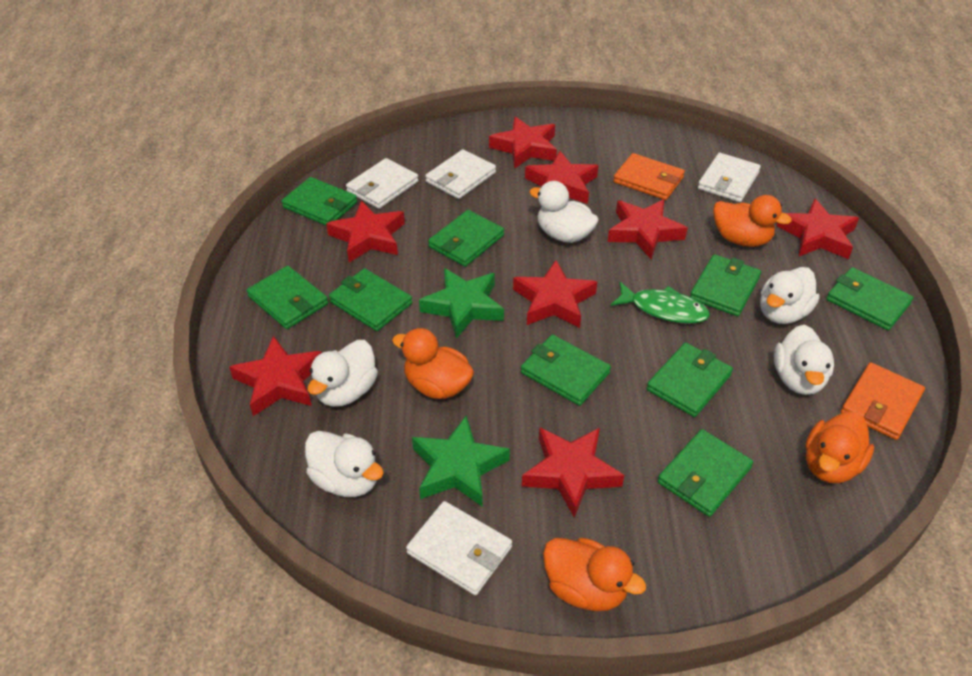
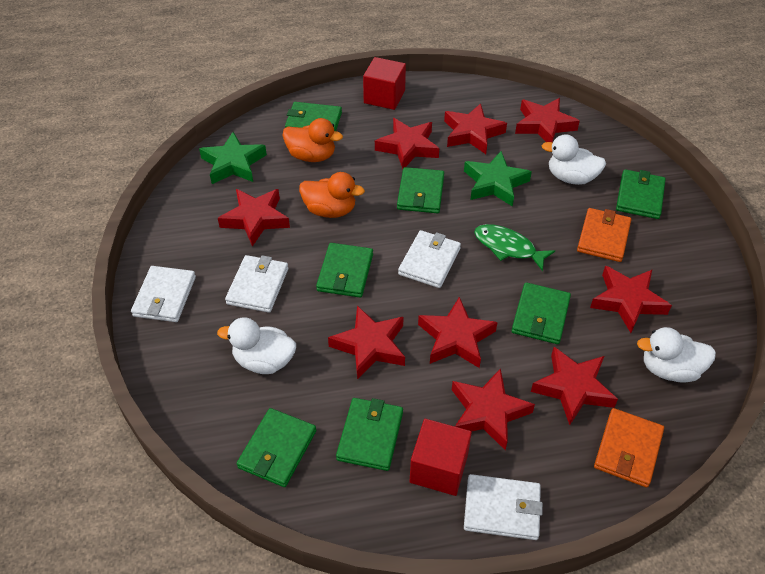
green wallet: 9 -> 7
orange duck: 4 -> 2
red cube: 0 -> 2
red star: 8 -> 9
white duck: 5 -> 3

